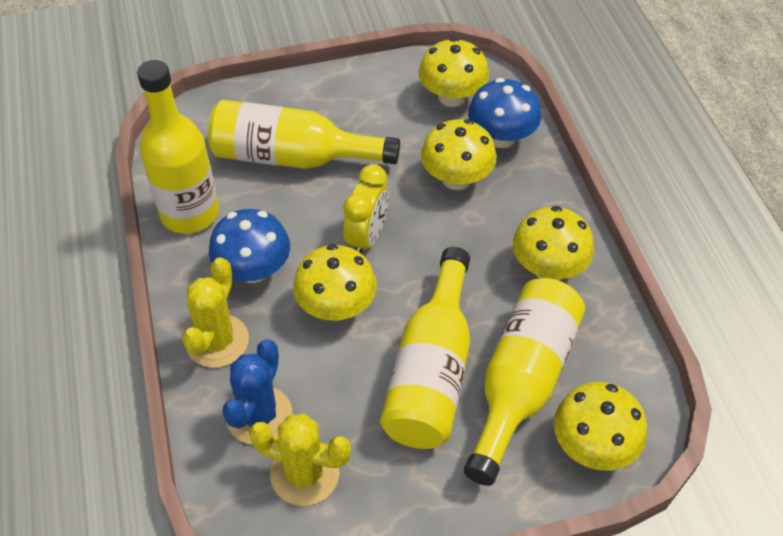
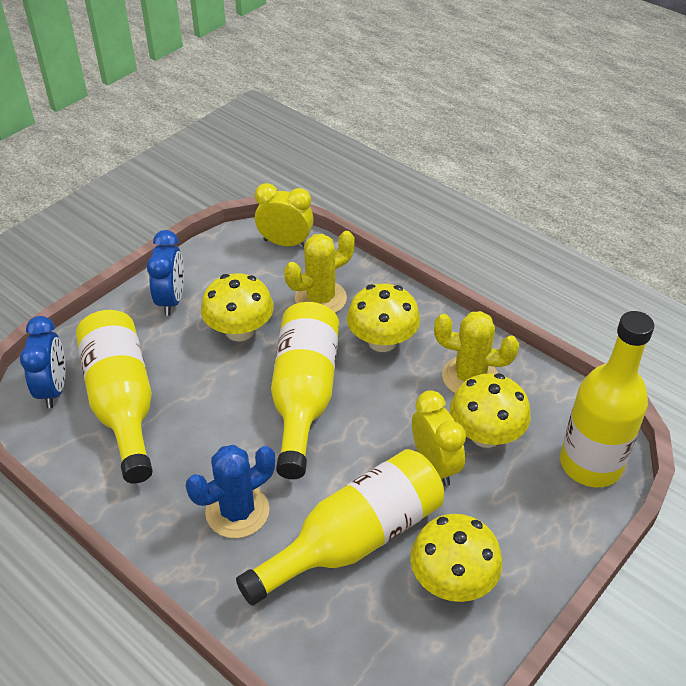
blue clock: 0 -> 2
blue mushroom: 2 -> 0
yellow clock: 1 -> 2
yellow mushroom: 5 -> 4

